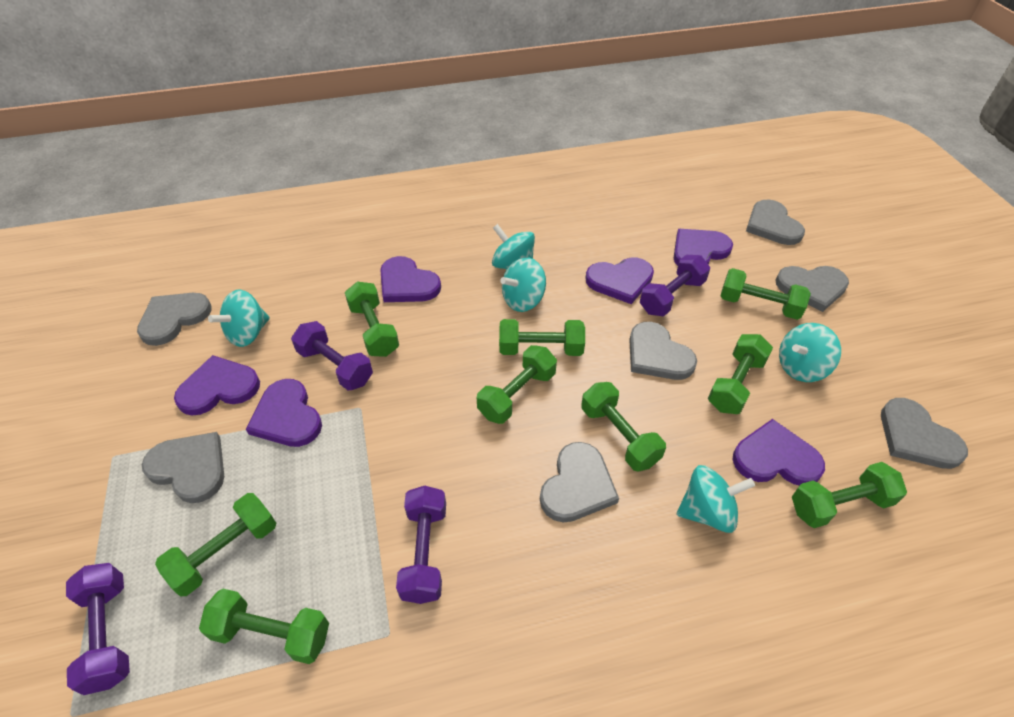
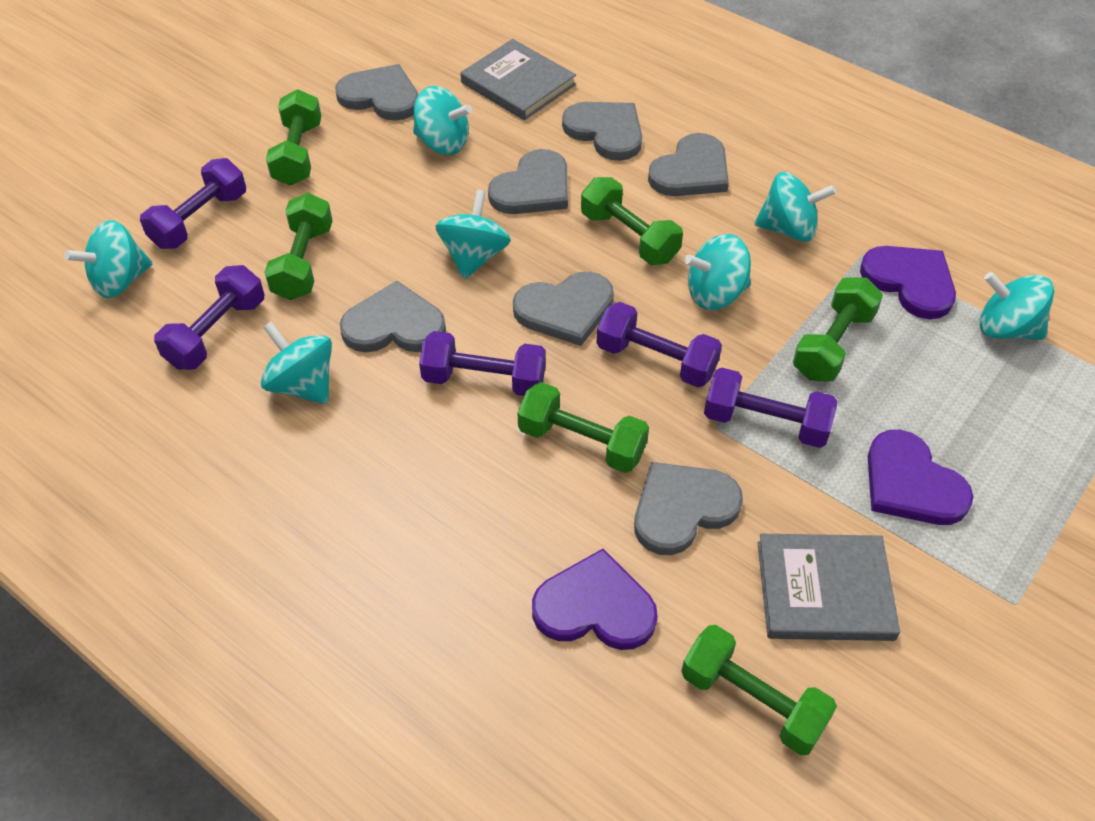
green dumbbell: 9 -> 6
grey book: 0 -> 2
purple dumbbell: 4 -> 5
purple heart: 6 -> 3
turquoise spinning top: 5 -> 7

